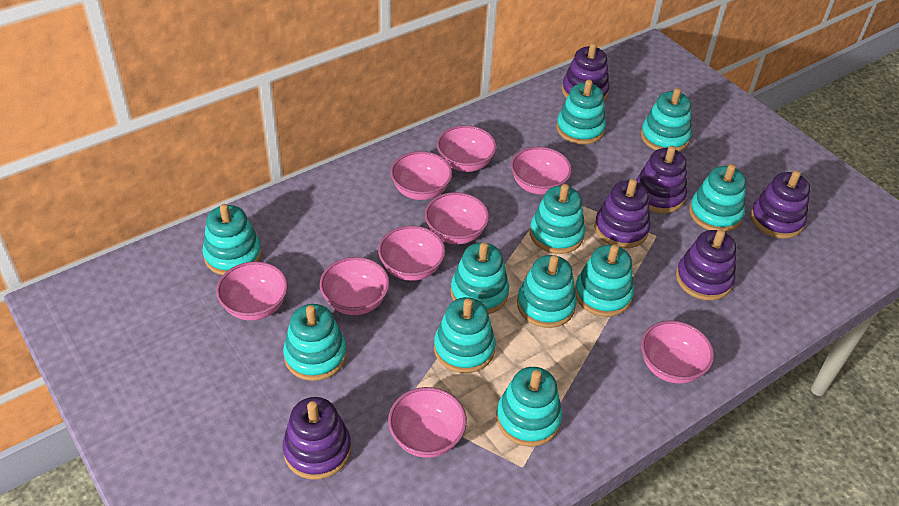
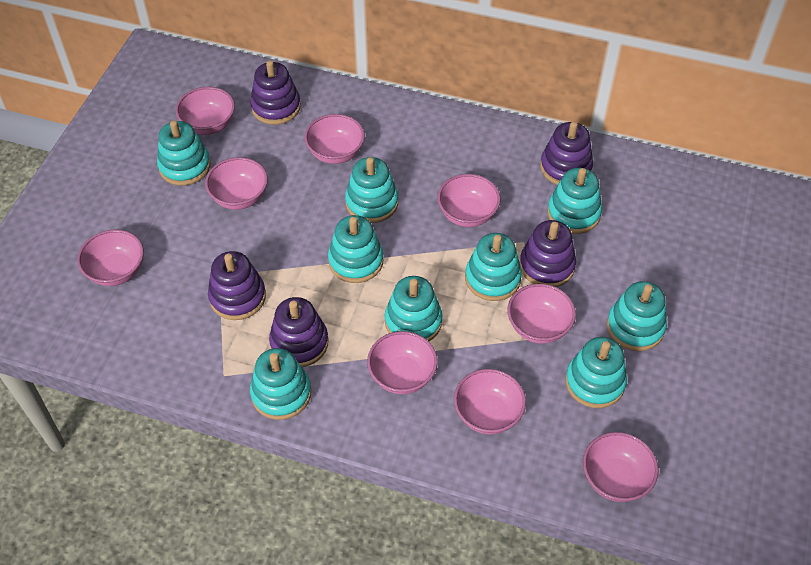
purple stacking toy: 6 -> 5
turquoise stacking toy: 11 -> 9

